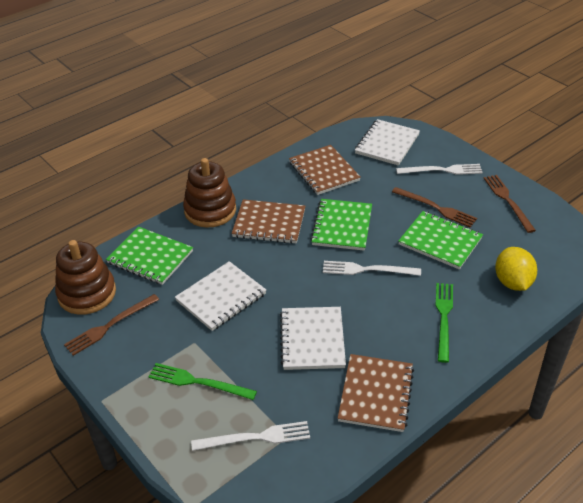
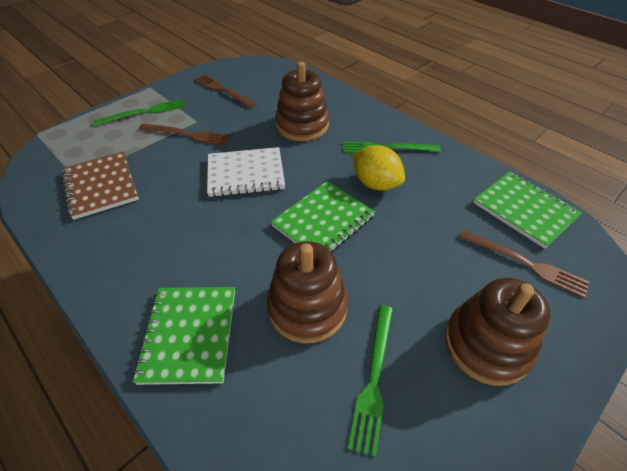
brown notebook: 3 -> 1
brown stacking toy: 2 -> 3
green fork: 2 -> 3
white fork: 3 -> 0
white notebook: 3 -> 1

